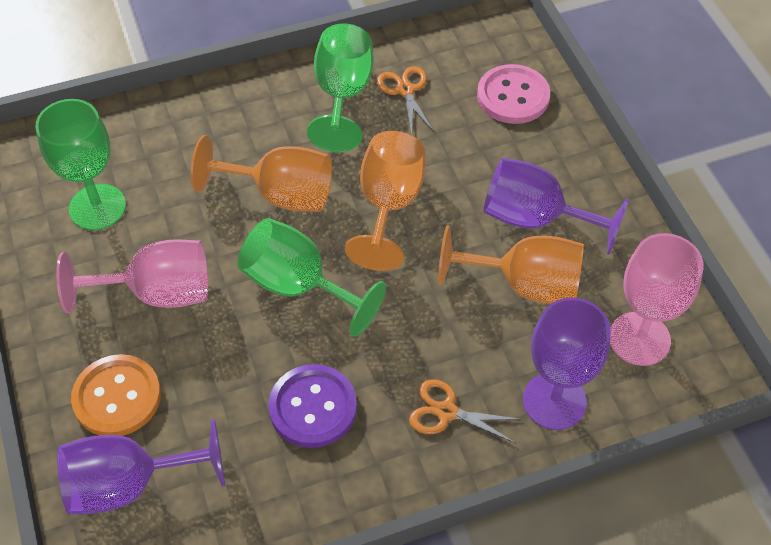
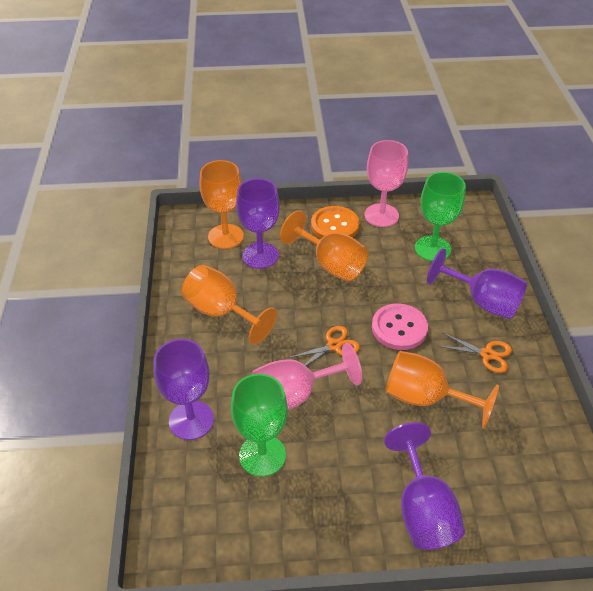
green goblet: 3 -> 2
orange goblet: 3 -> 4
purple button: 1 -> 0
purple goblet: 3 -> 4

